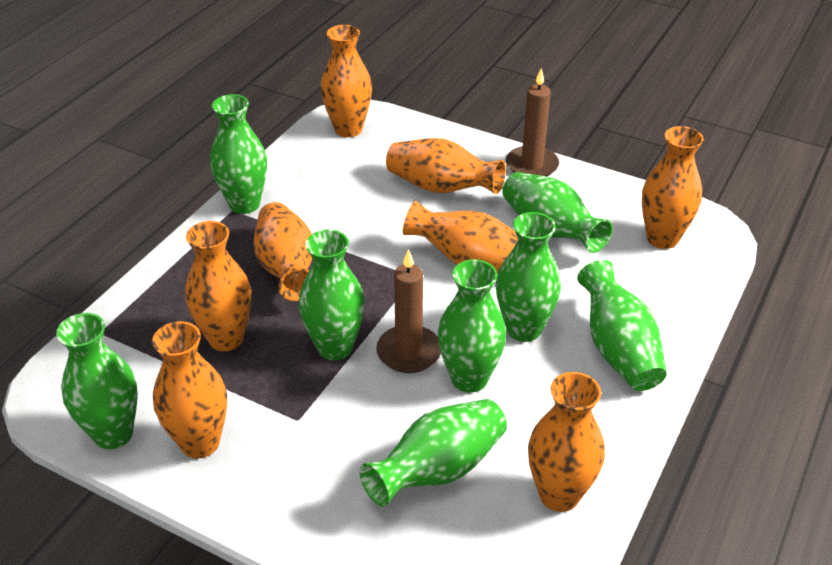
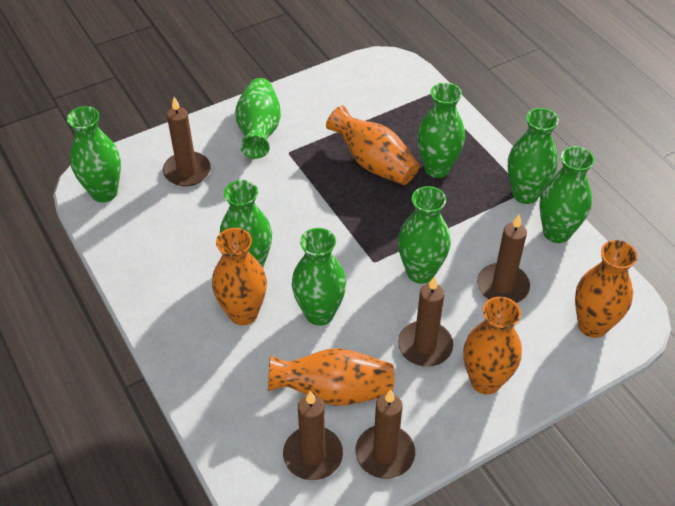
brown candle: 2 -> 5
orange vase: 8 -> 5

